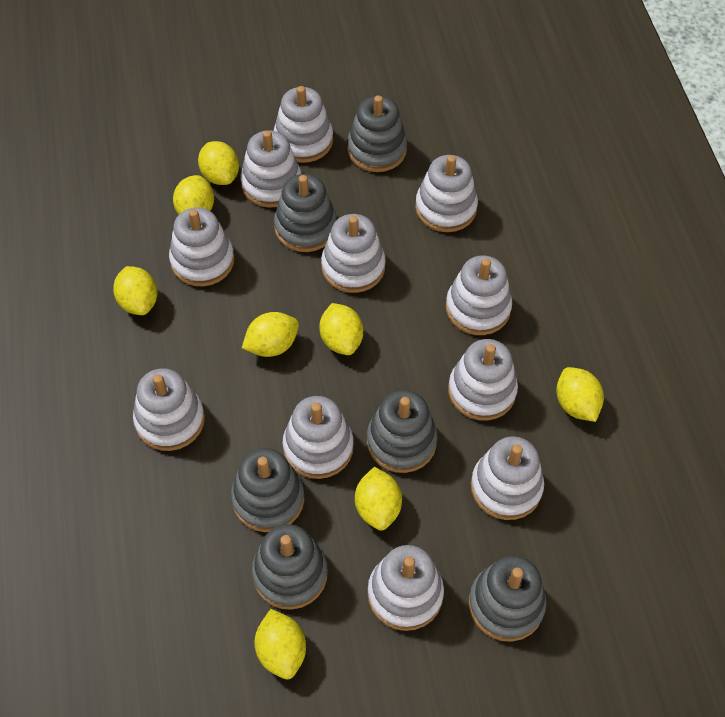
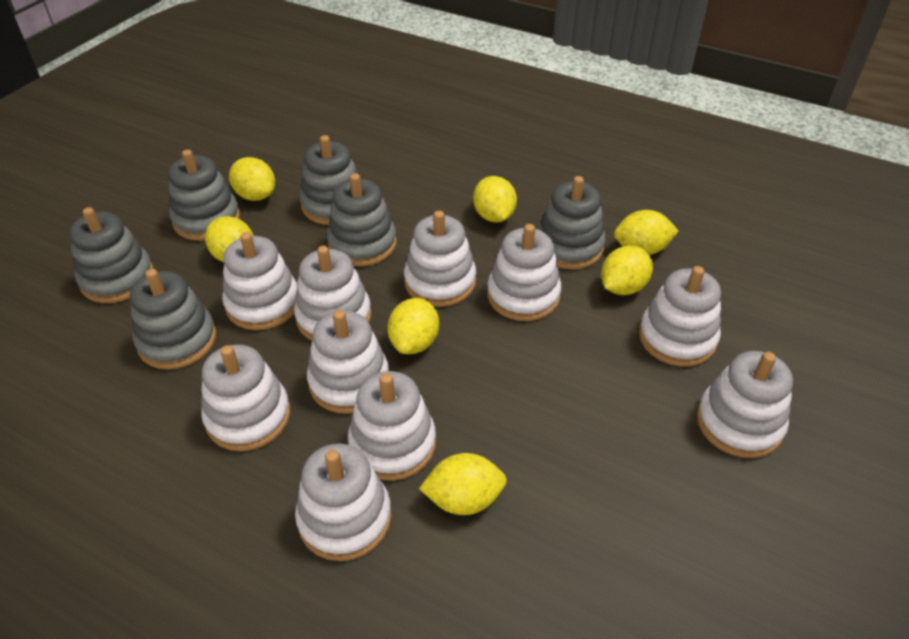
white stacking toy: 11 -> 10
yellow lemon: 8 -> 7

